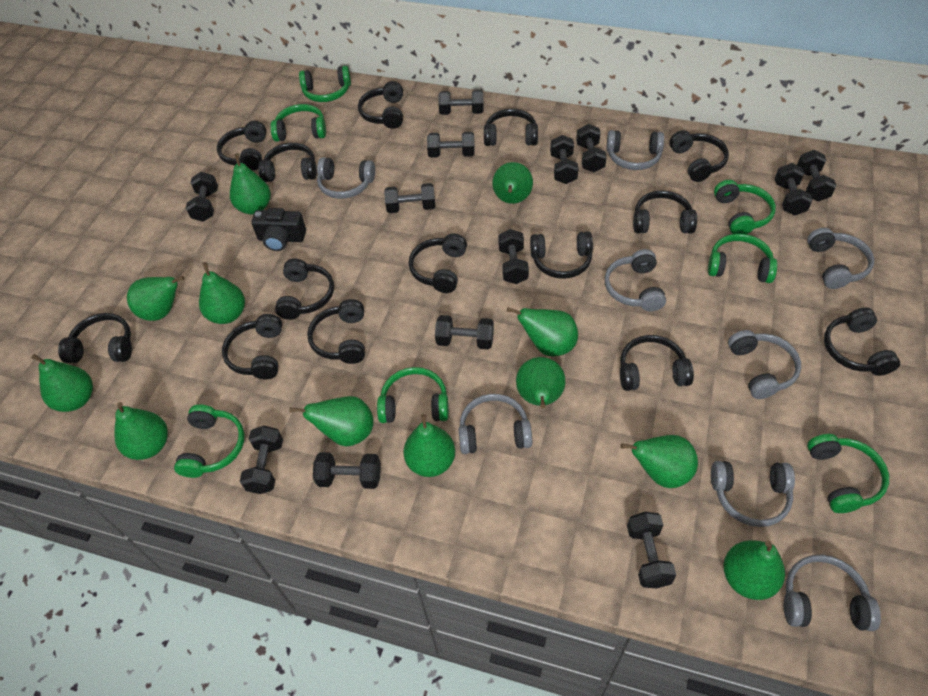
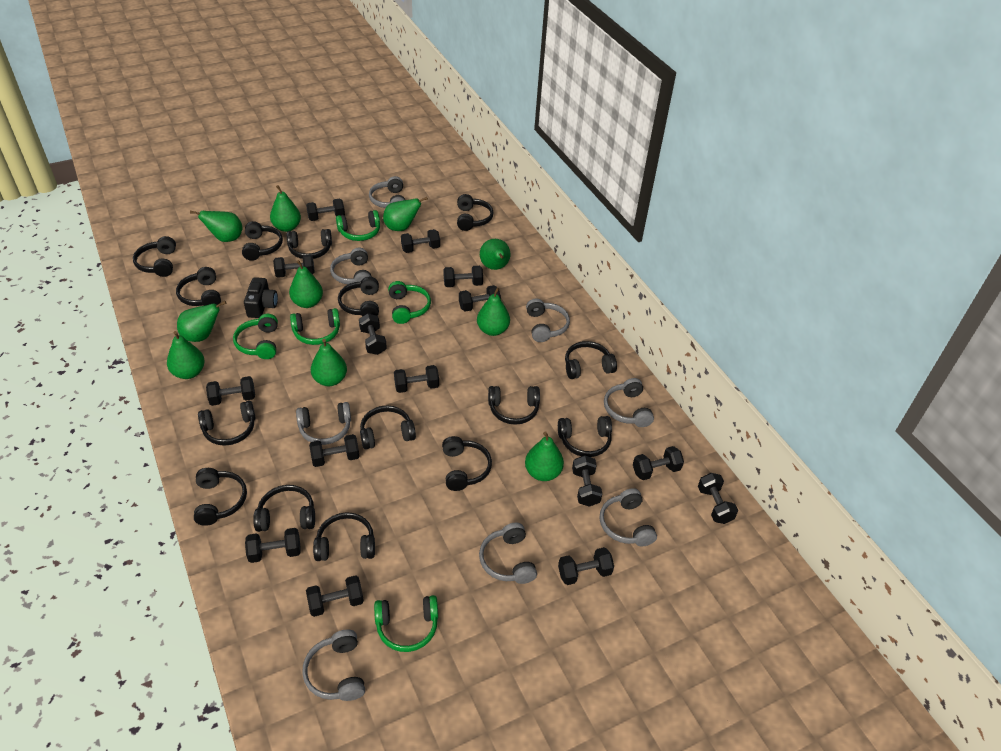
black dumbbell: 13 -> 15
black headphones: 14 -> 15
green headphones: 7 -> 5
green pear: 12 -> 10

